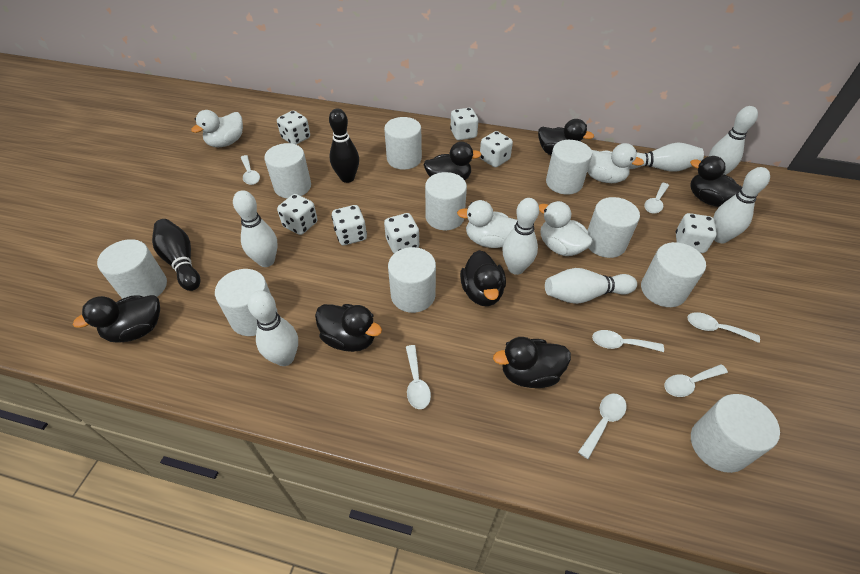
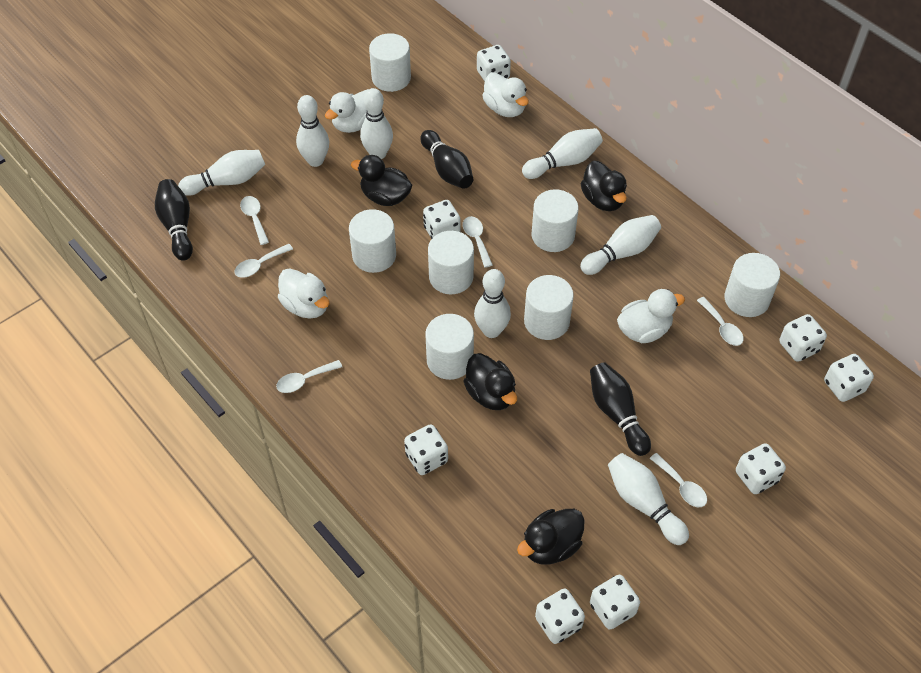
black bowling pin: 2 -> 3
black duck: 7 -> 4
white cylinder: 10 -> 7
white dice: 7 -> 8
white spoon: 7 -> 6

